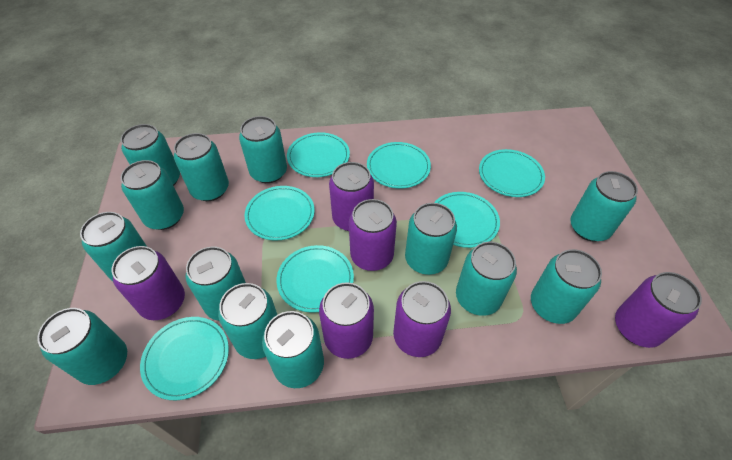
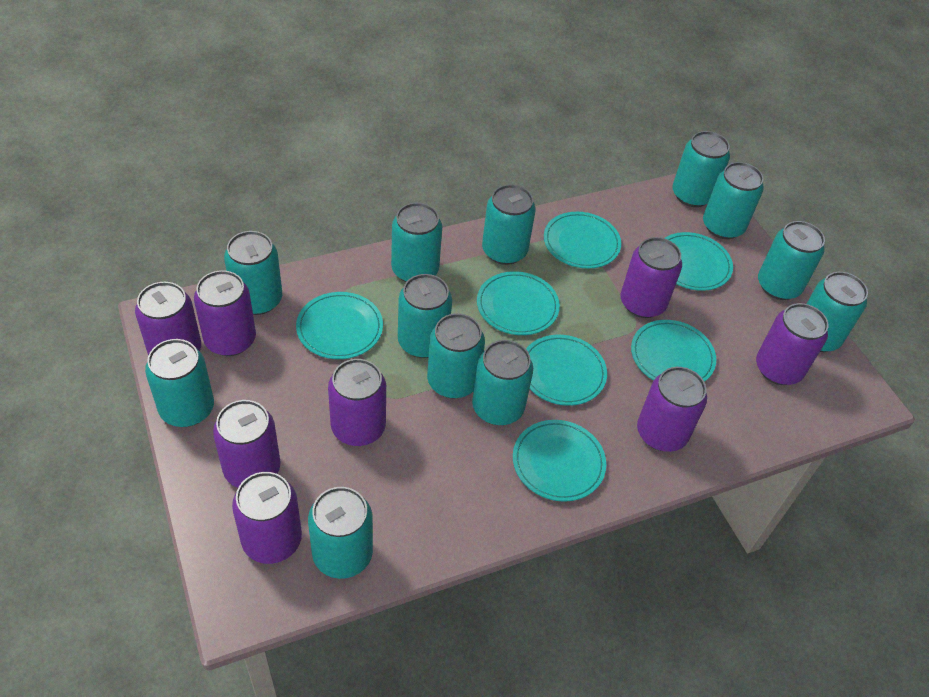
purple can: 6 -> 8
turquoise can: 13 -> 12

